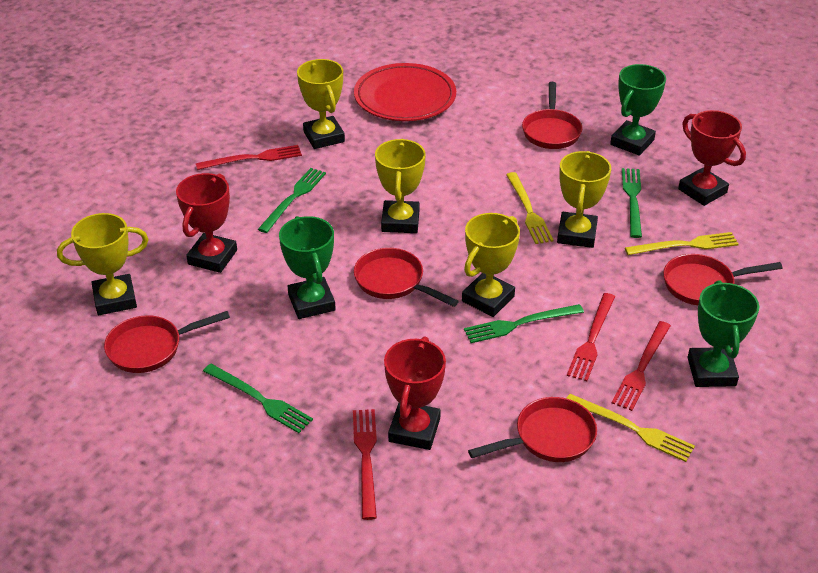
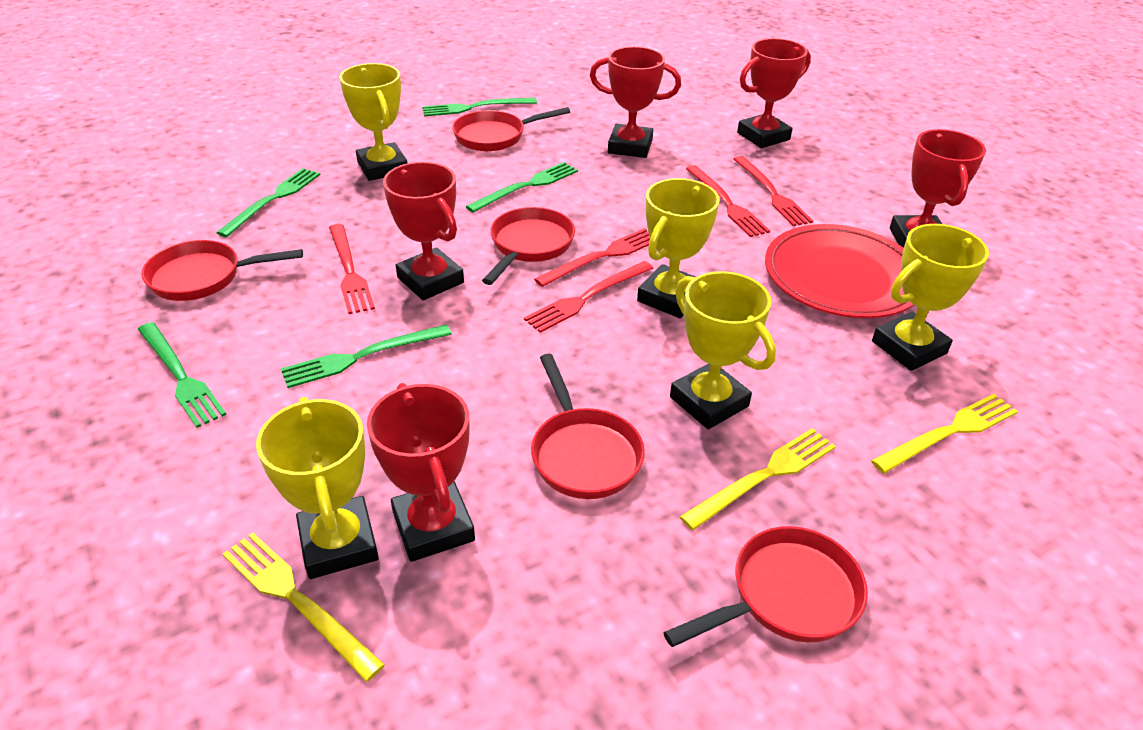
green fork: 4 -> 5
green trophy: 3 -> 0
red fork: 4 -> 5
red trophy: 3 -> 5

